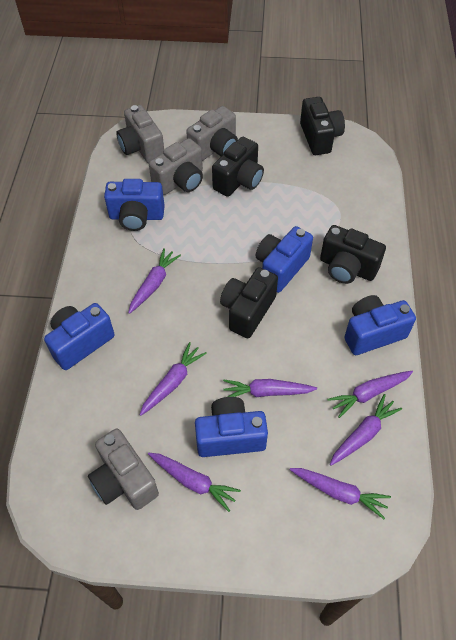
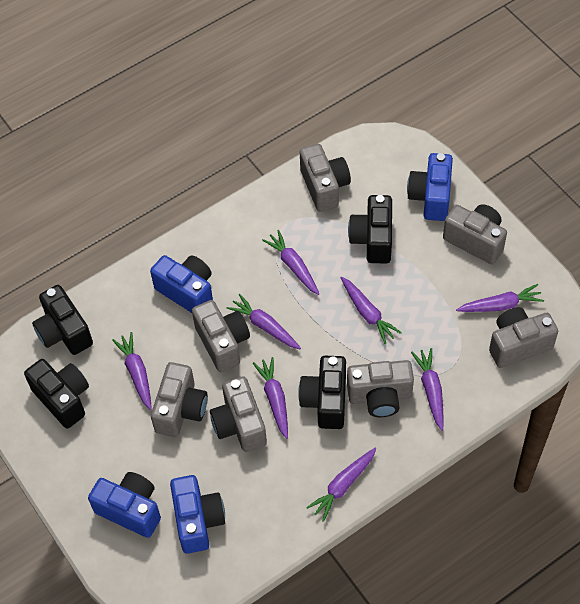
blue camera: 5 -> 4
grey camera: 4 -> 7
purple carrot: 7 -> 8

